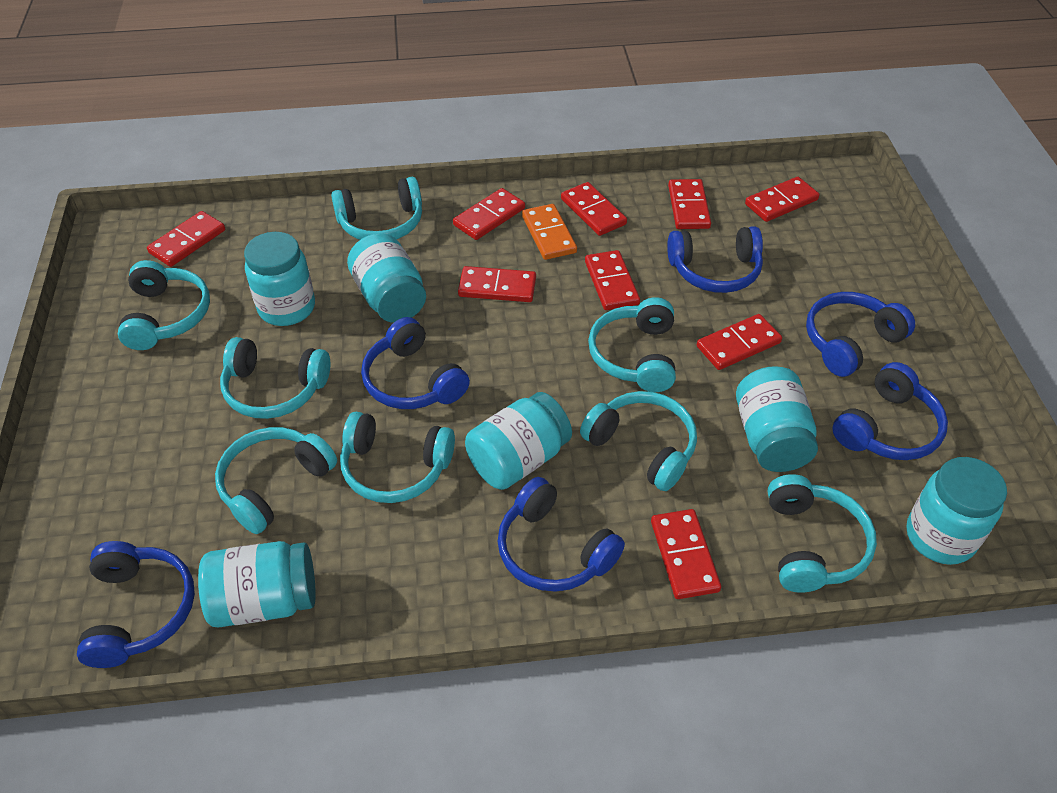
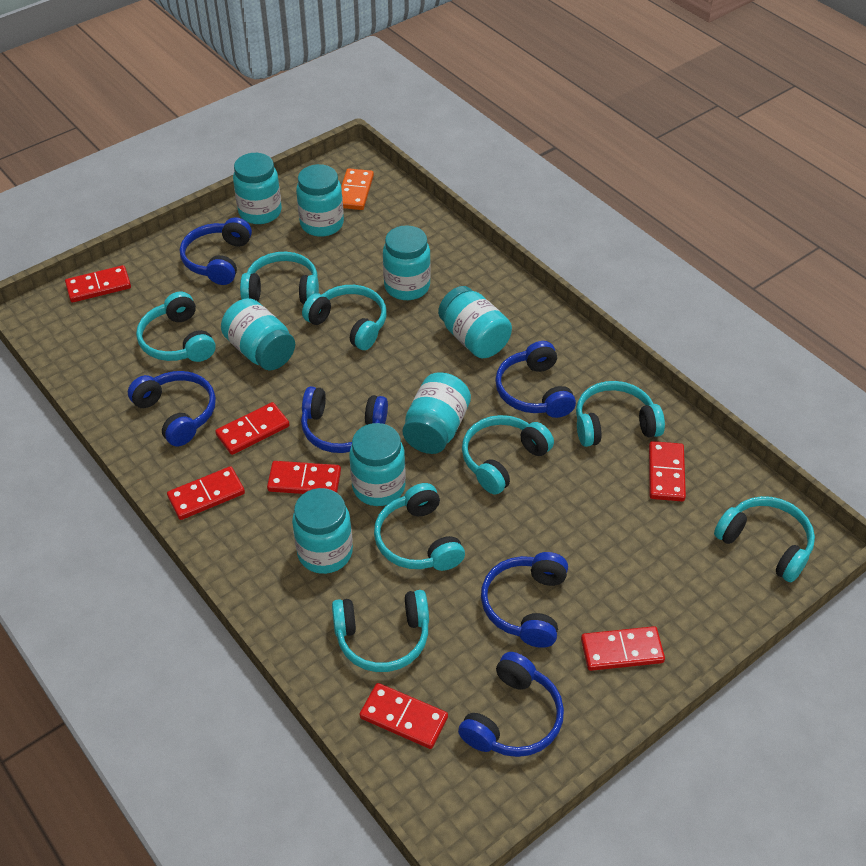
red domino: 9 -> 7
turquoise jar: 6 -> 8

